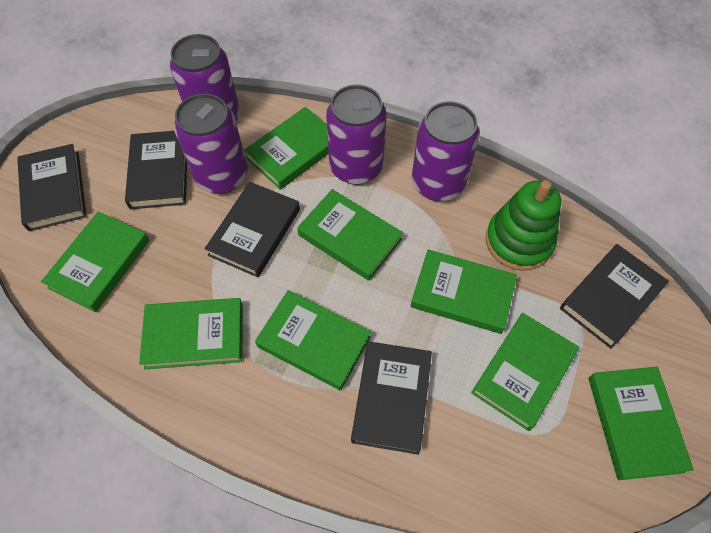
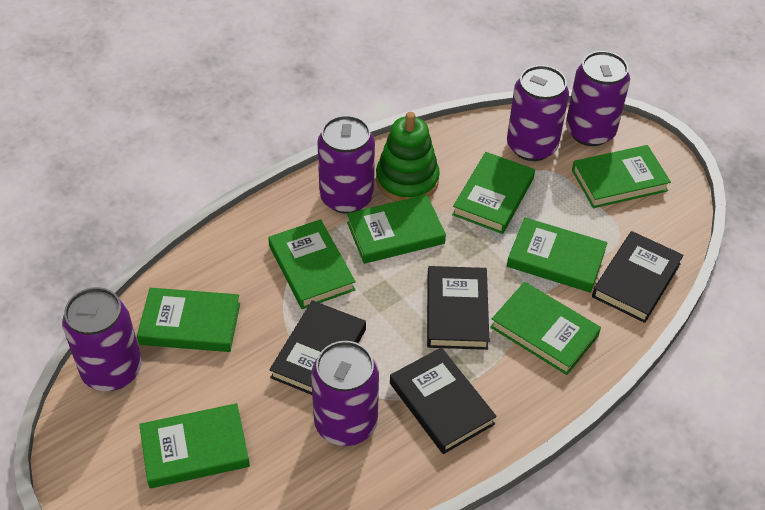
black book: 5 -> 4
purple can: 4 -> 5

